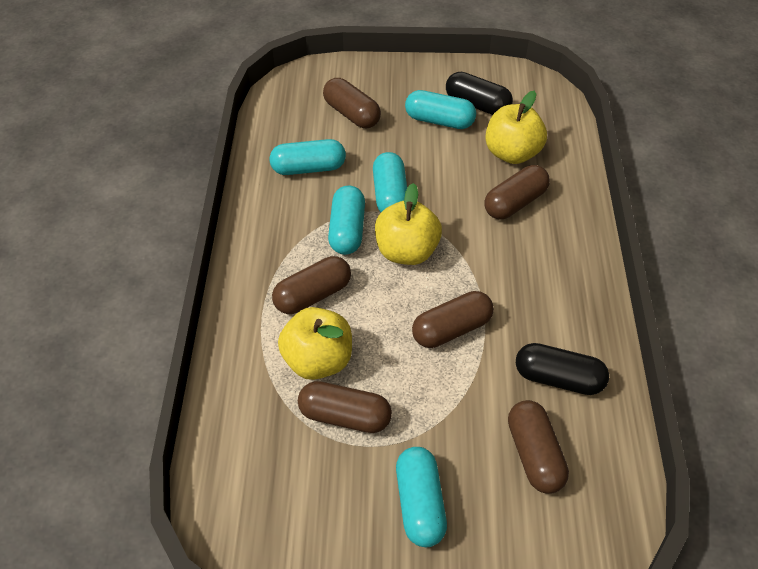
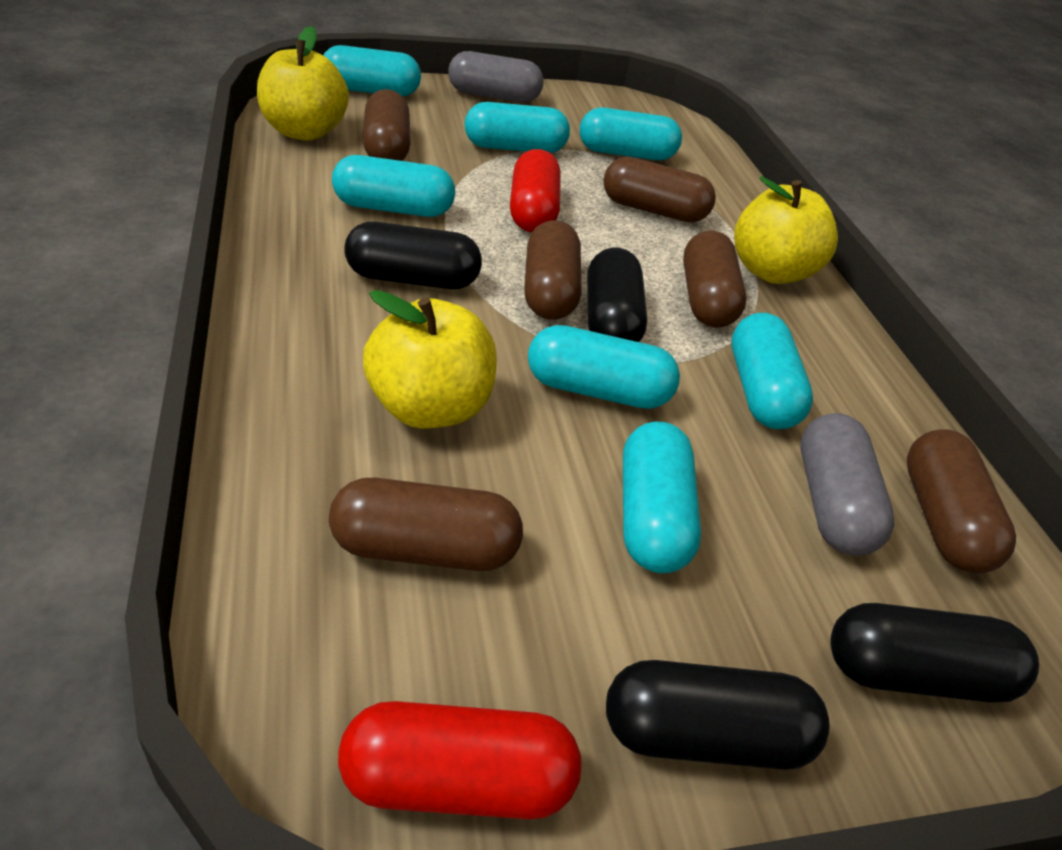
black capsule: 2 -> 4
grey capsule: 0 -> 2
red capsule: 0 -> 2
turquoise capsule: 5 -> 7

